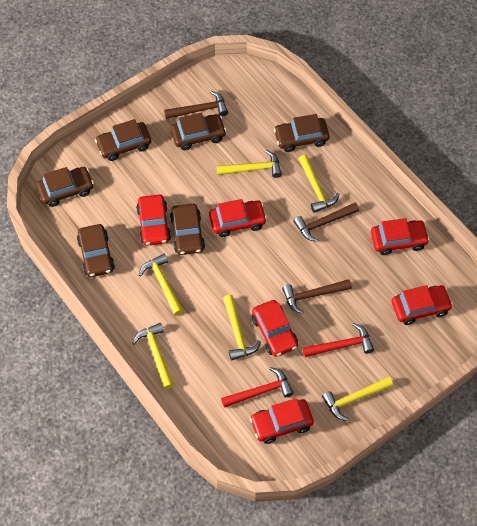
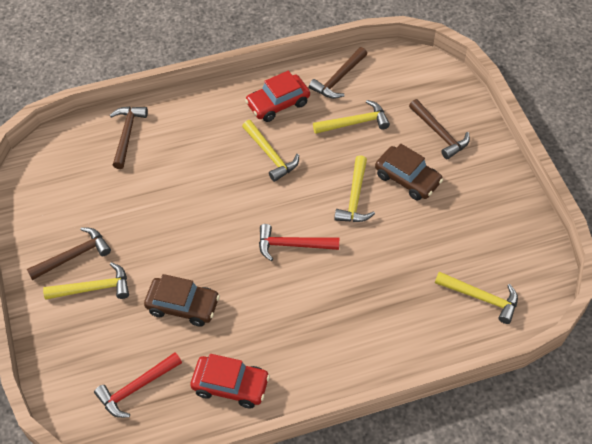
brown car: 6 -> 2
brown hammer: 3 -> 4
red car: 6 -> 2
yellow hammer: 6 -> 5

